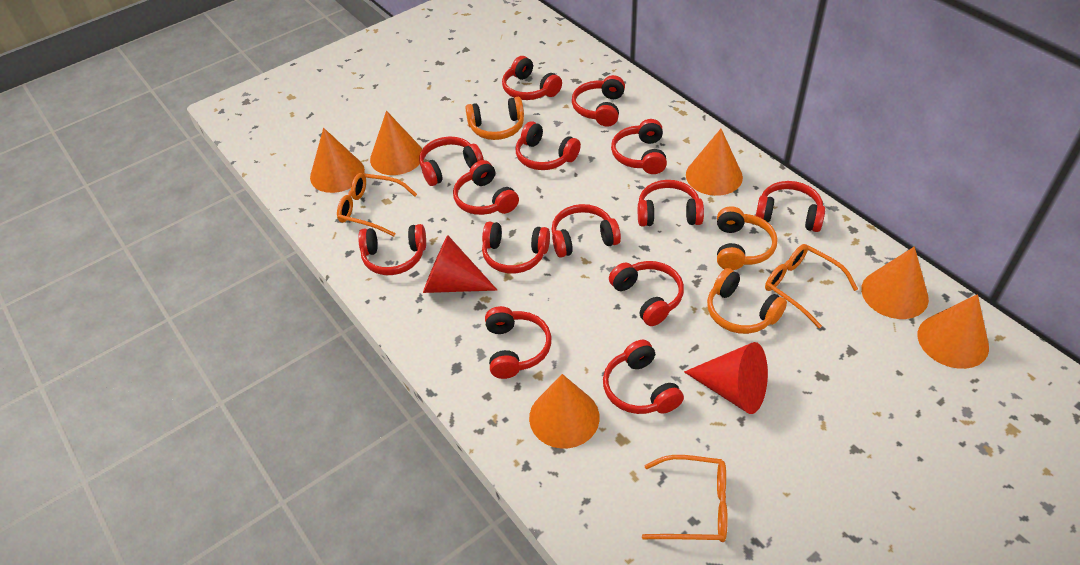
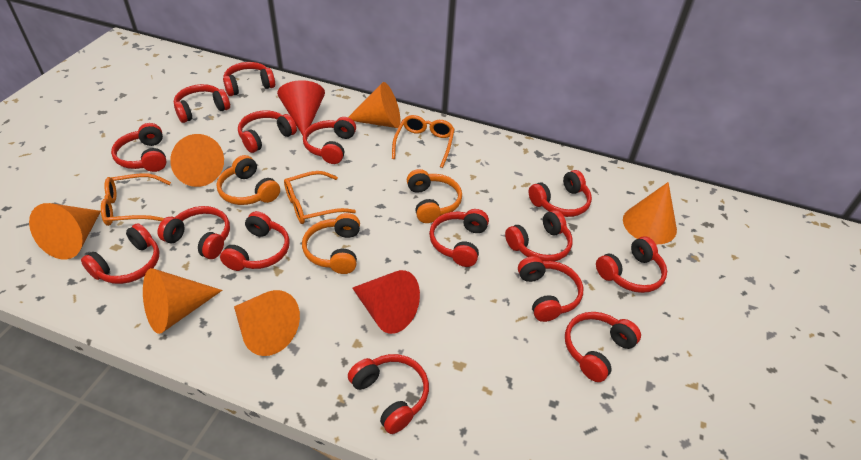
red headphones: 14 -> 15

